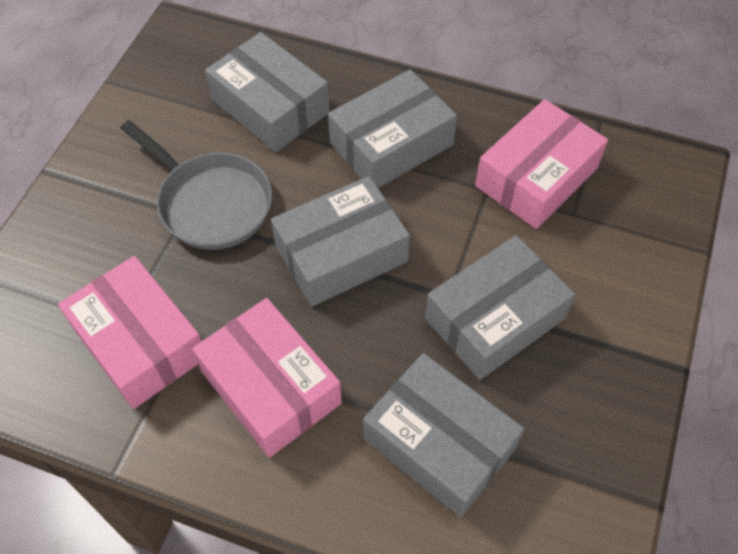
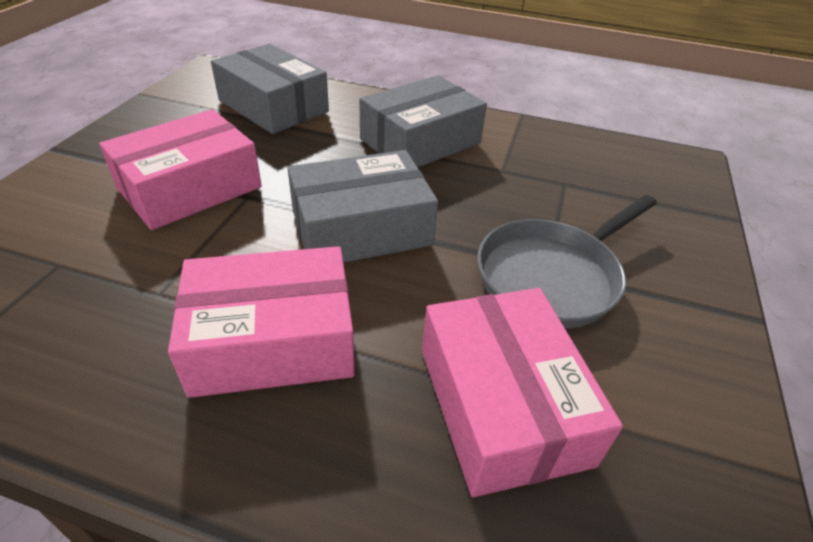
grey box: 5 -> 3

